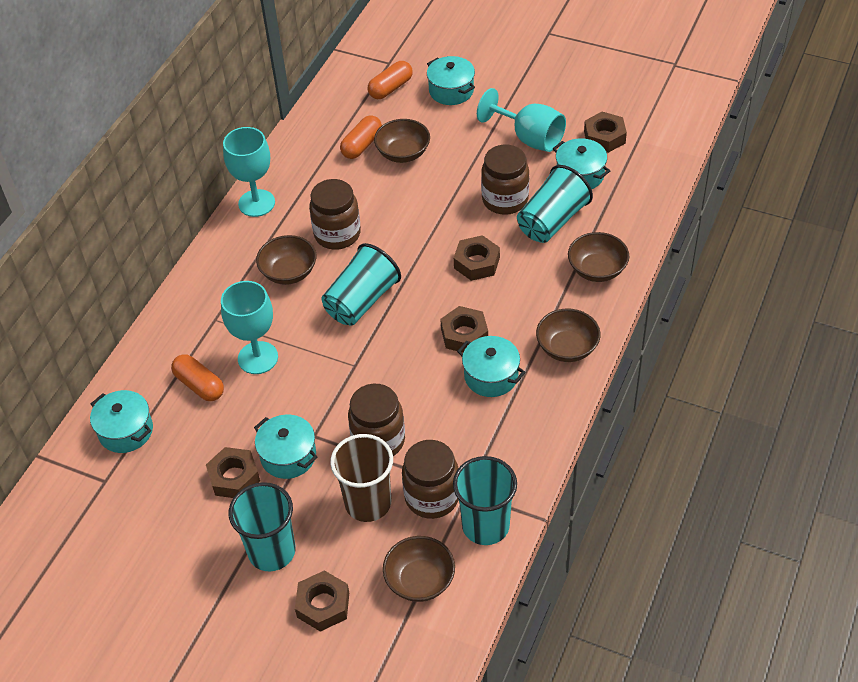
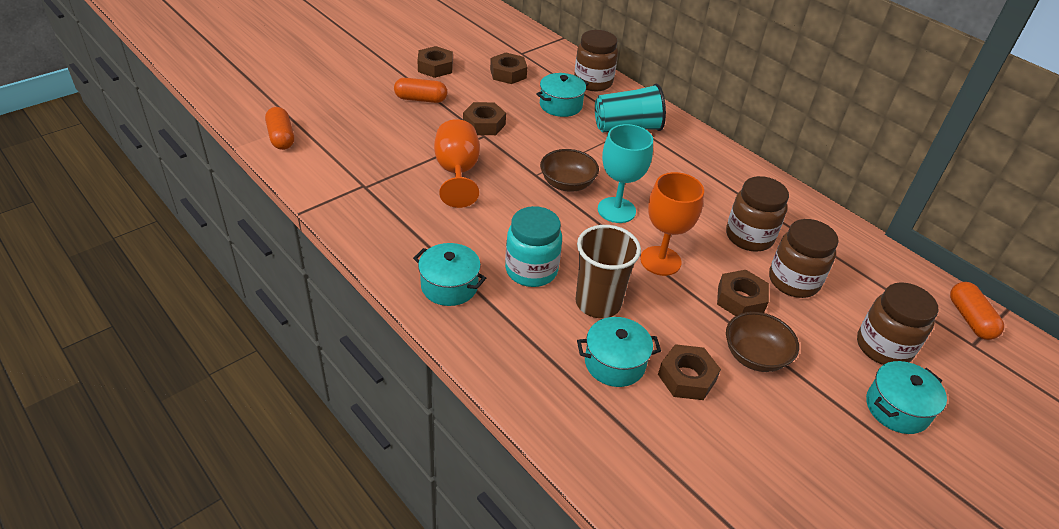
brown bowl: 5 -> 2
orange goblet: 0 -> 2
turquoise cup: 4 -> 1
turquoise goblet: 3 -> 1
turquoise jar: 0 -> 1
turquoise pot: 5 -> 4

